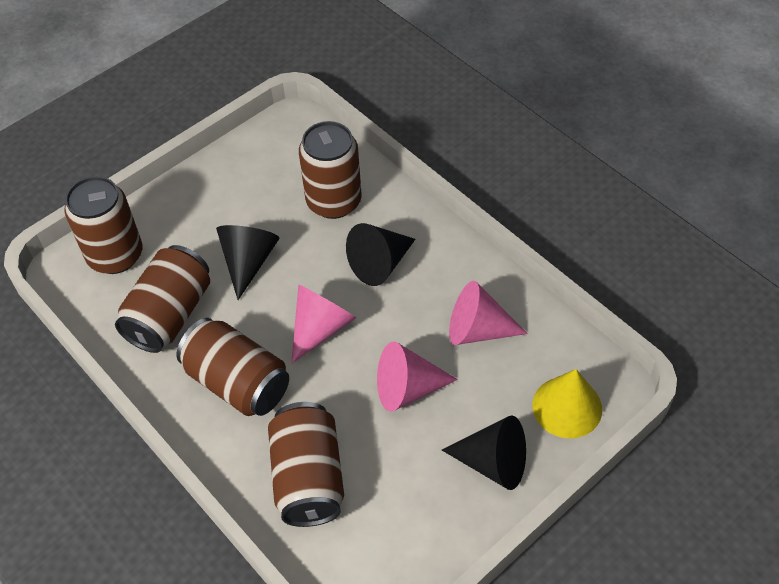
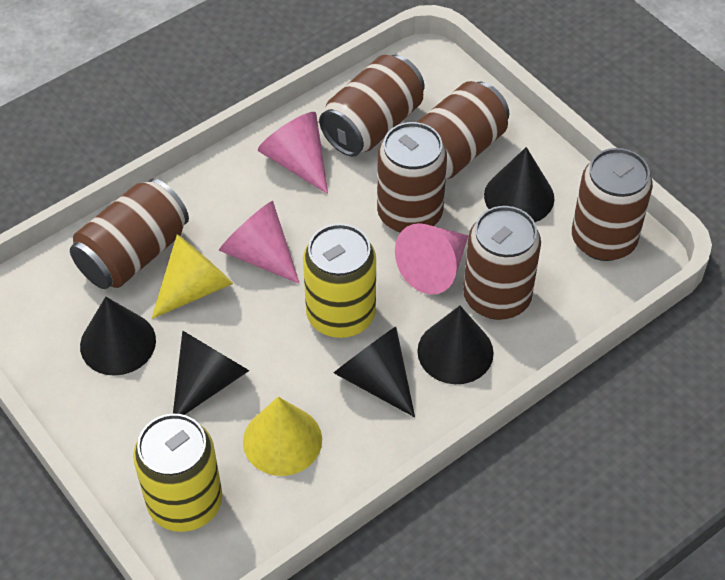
black cone: 3 -> 5
brown can: 5 -> 6
yellow can: 0 -> 2
yellow cone: 1 -> 2

